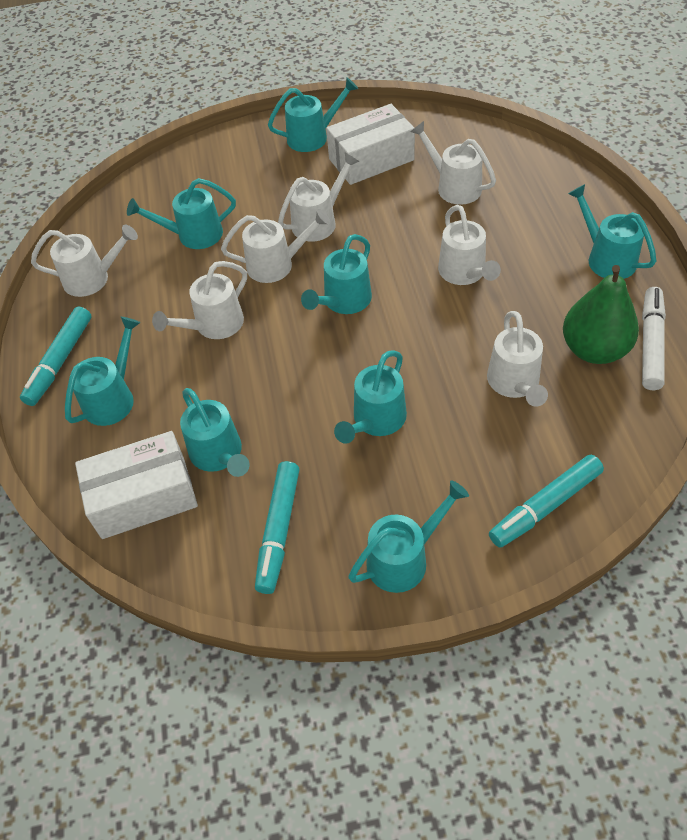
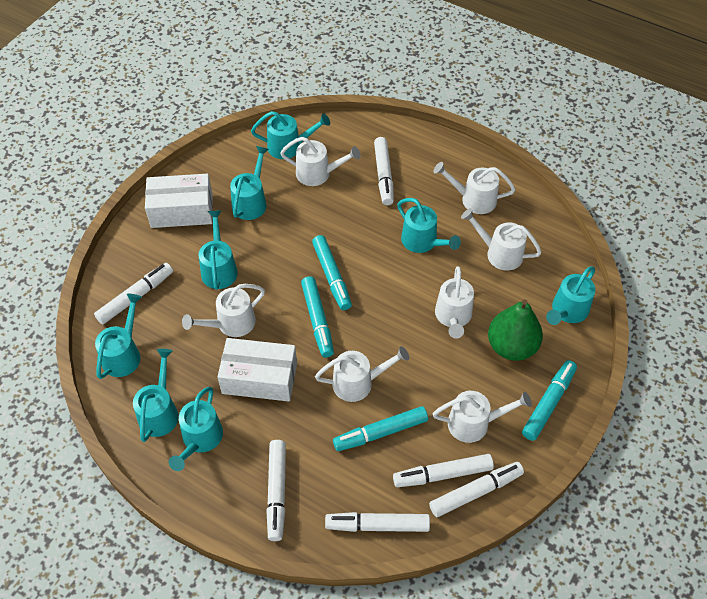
turquoise marker: 3 -> 4
white marker: 1 -> 6

